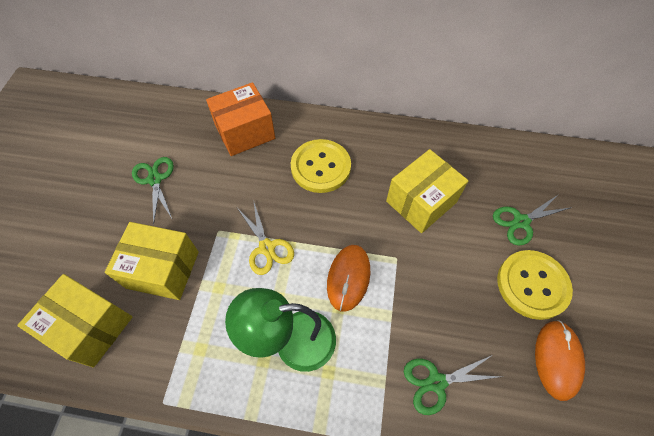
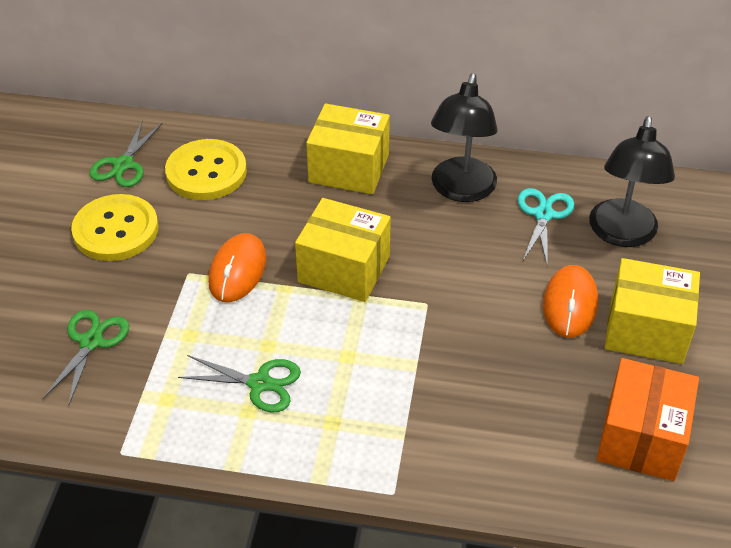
black lamp: 0 -> 2
green lamp: 1 -> 0
turquoise scissors: 0 -> 1
yellow scissors: 1 -> 0

